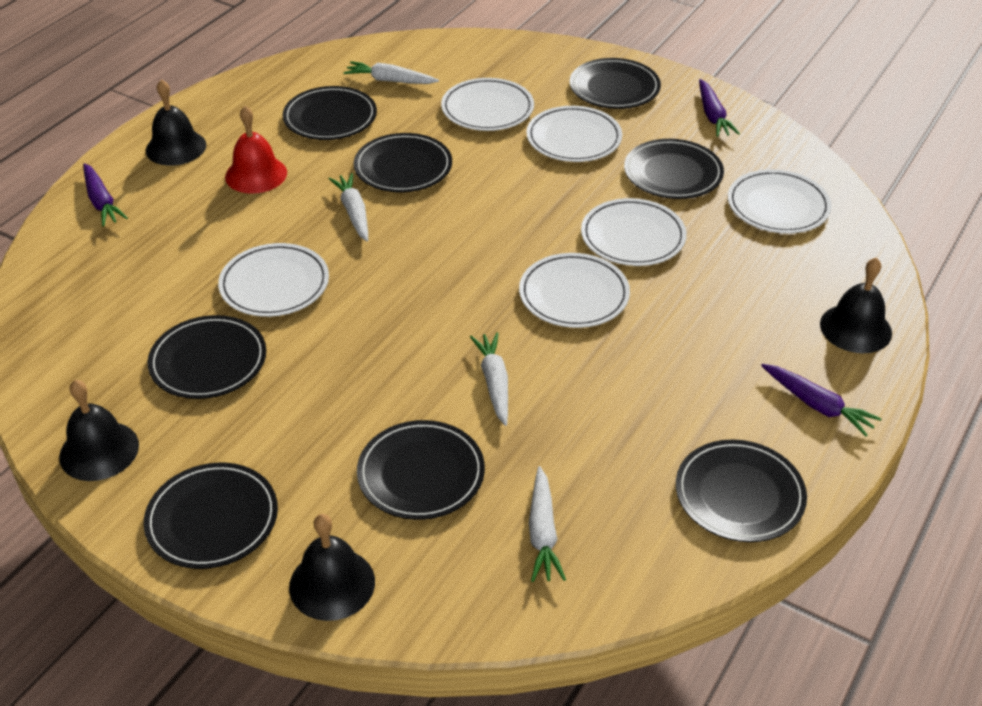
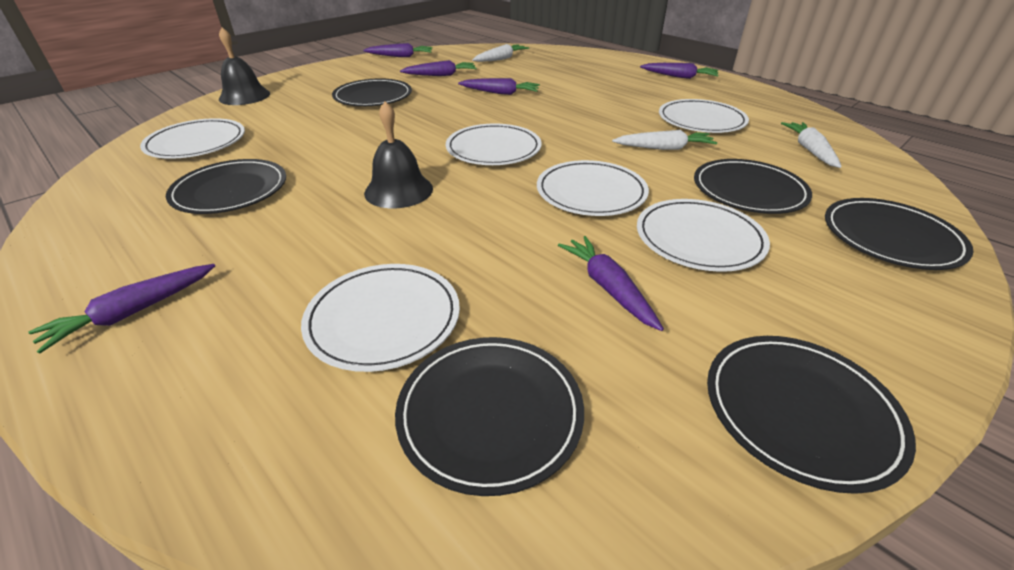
black bell: 4 -> 2
black plate: 8 -> 6
purple carrot: 3 -> 6
red bell: 1 -> 0
white carrot: 4 -> 3

